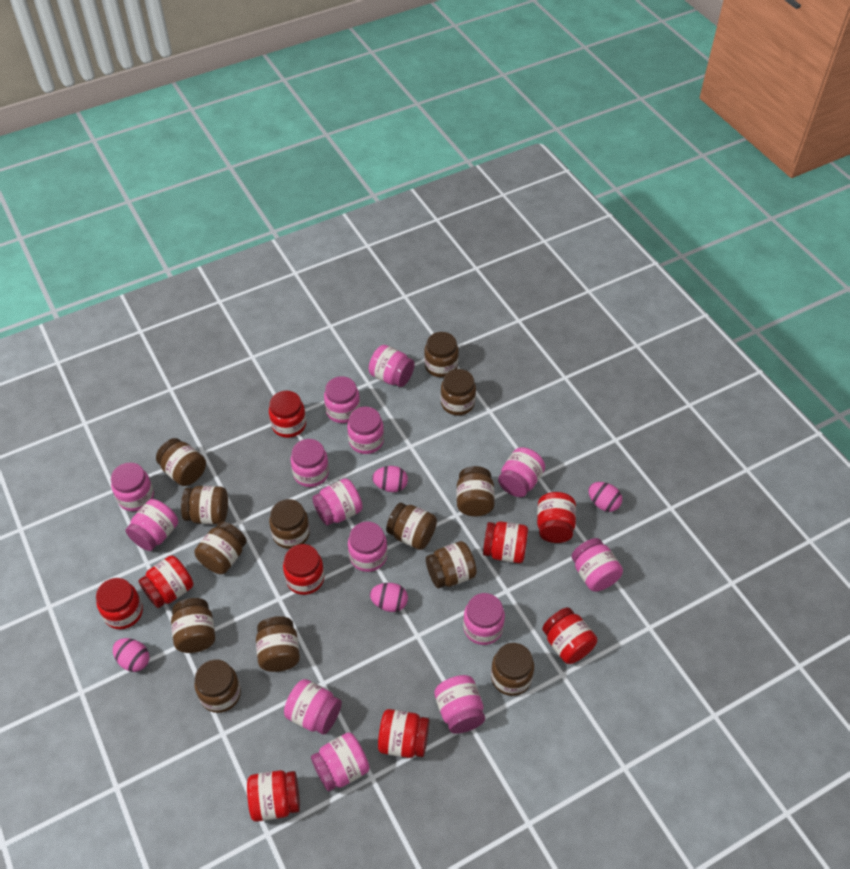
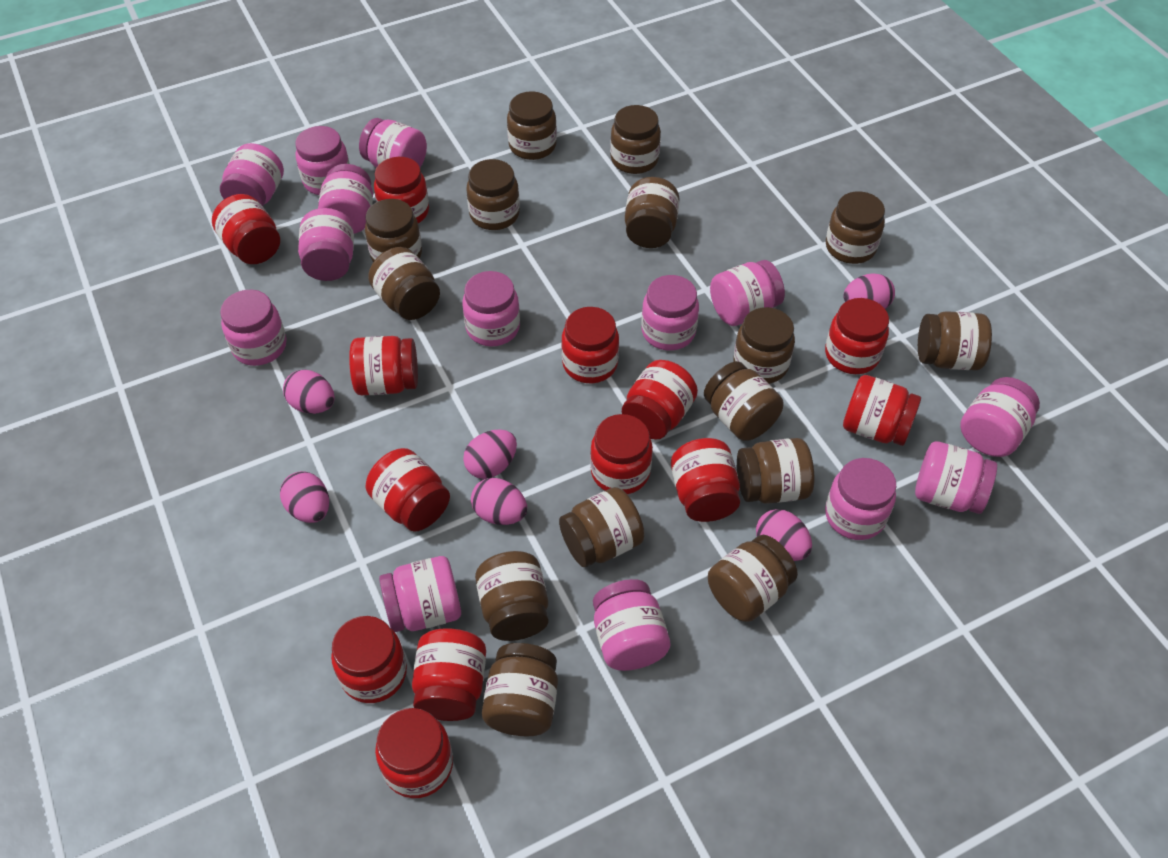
brown jar: 13 -> 15
pink egg: 4 -> 6
red jar: 9 -> 13

